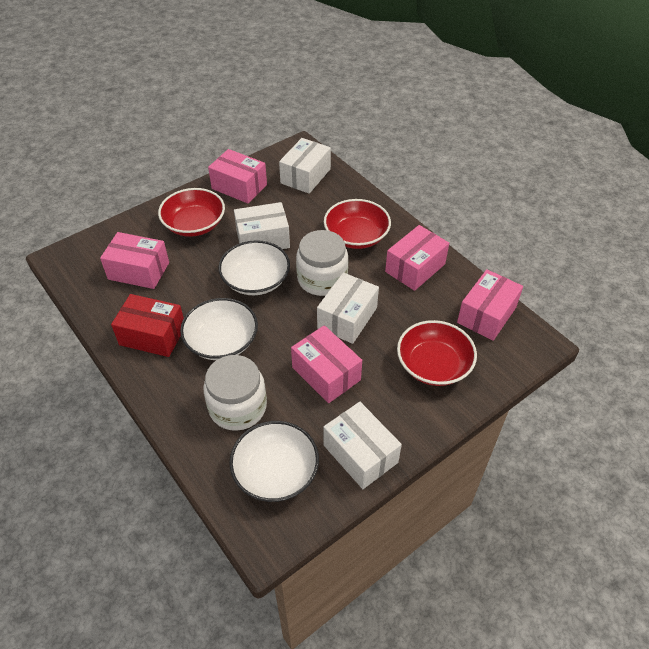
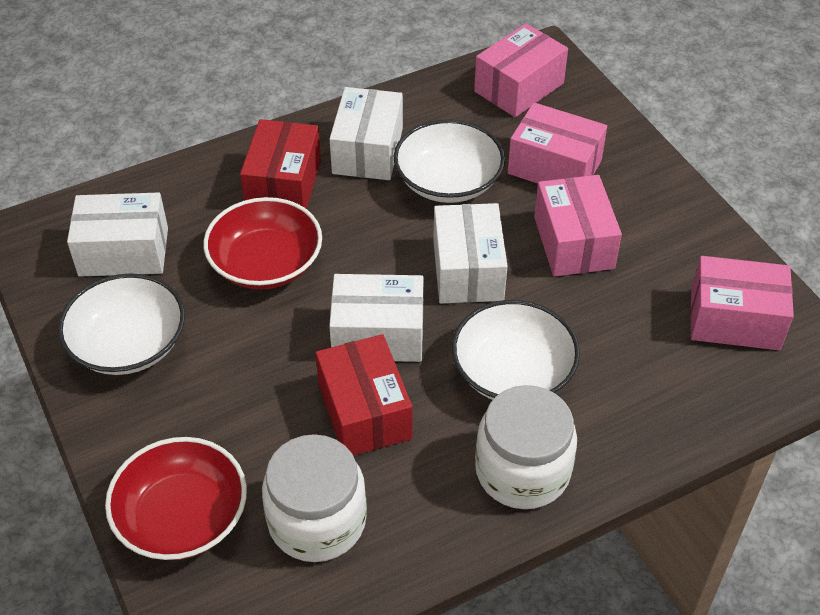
pink box: 5 -> 4
red bowl: 3 -> 2
red box: 1 -> 2

